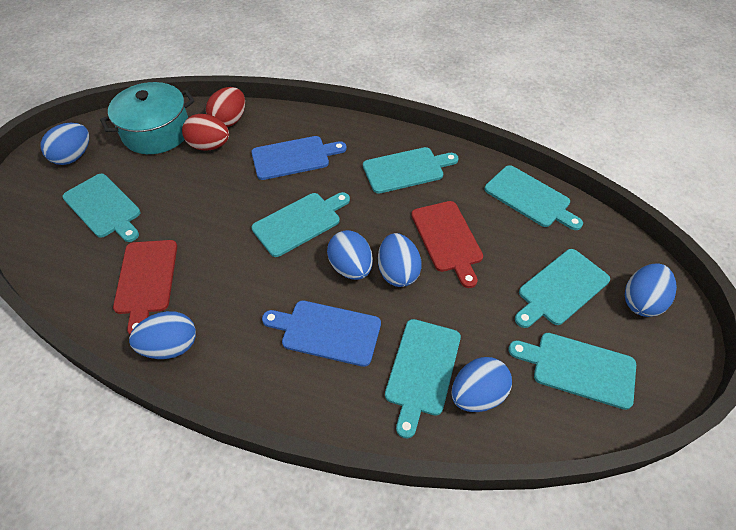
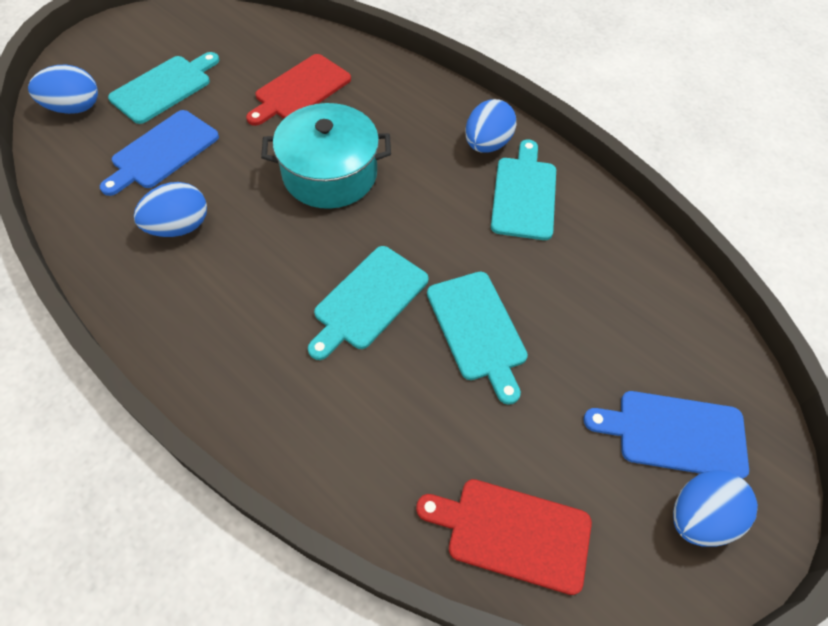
blue egg: 6 -> 4
red egg: 2 -> 0
turquoise cutting board: 7 -> 4

